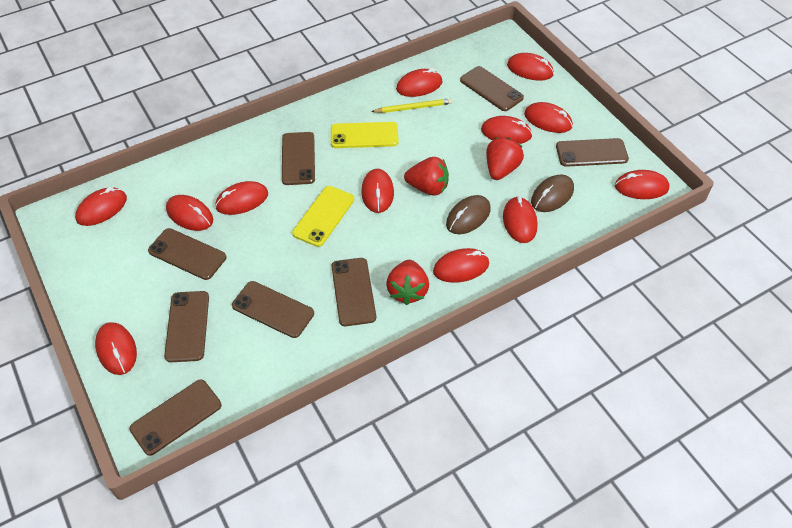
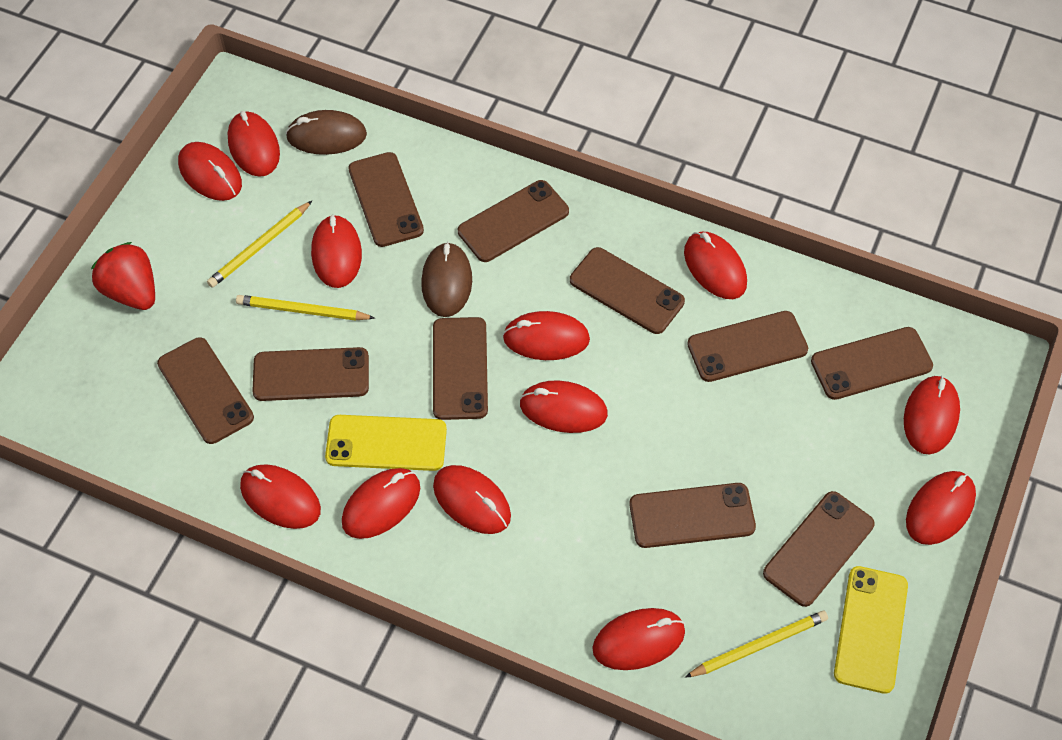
brown phone: 8 -> 10
red strawberry: 3 -> 1
yellow pencil: 1 -> 3

